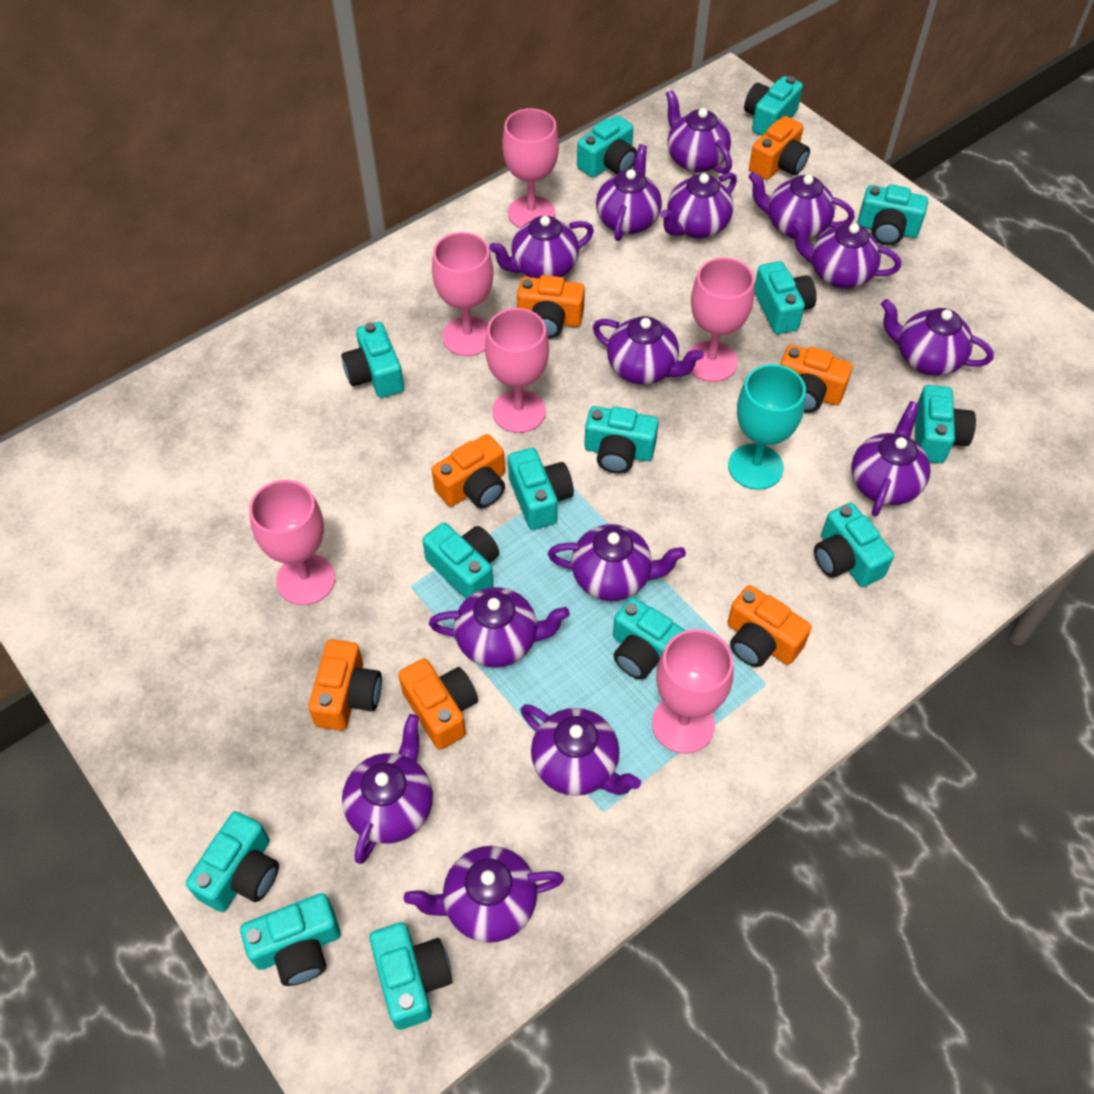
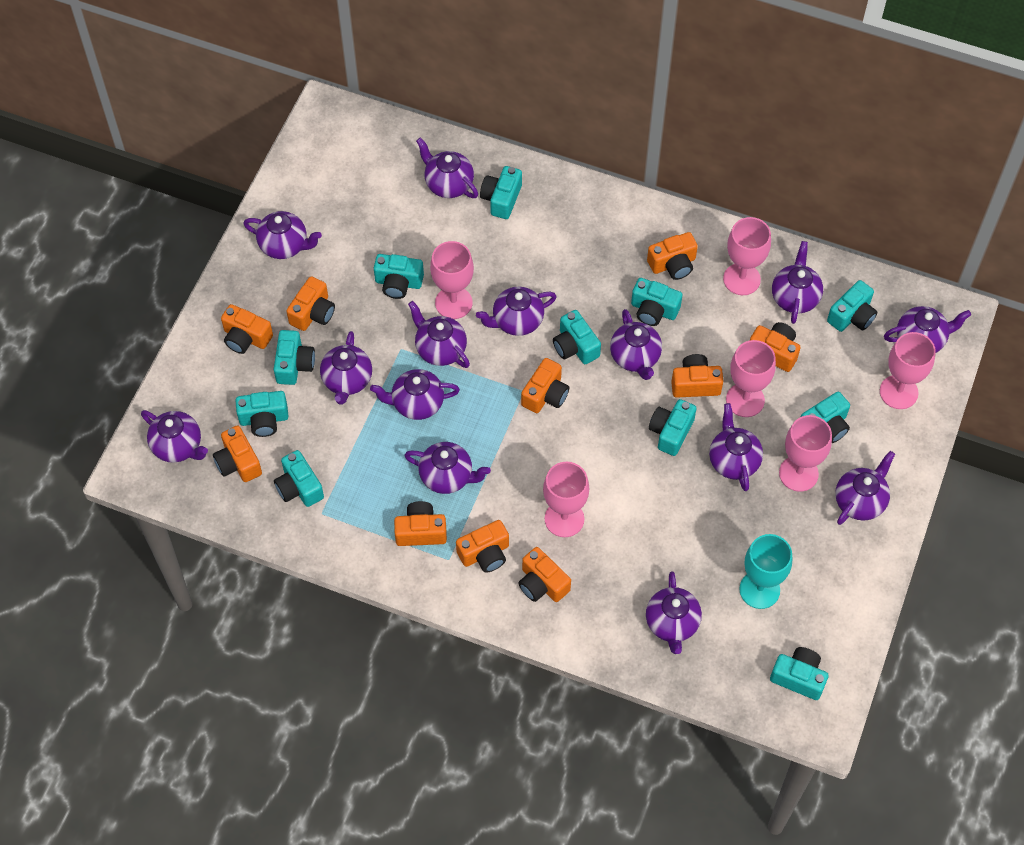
orange camera: 7 -> 10
turquoise camera: 14 -> 11

